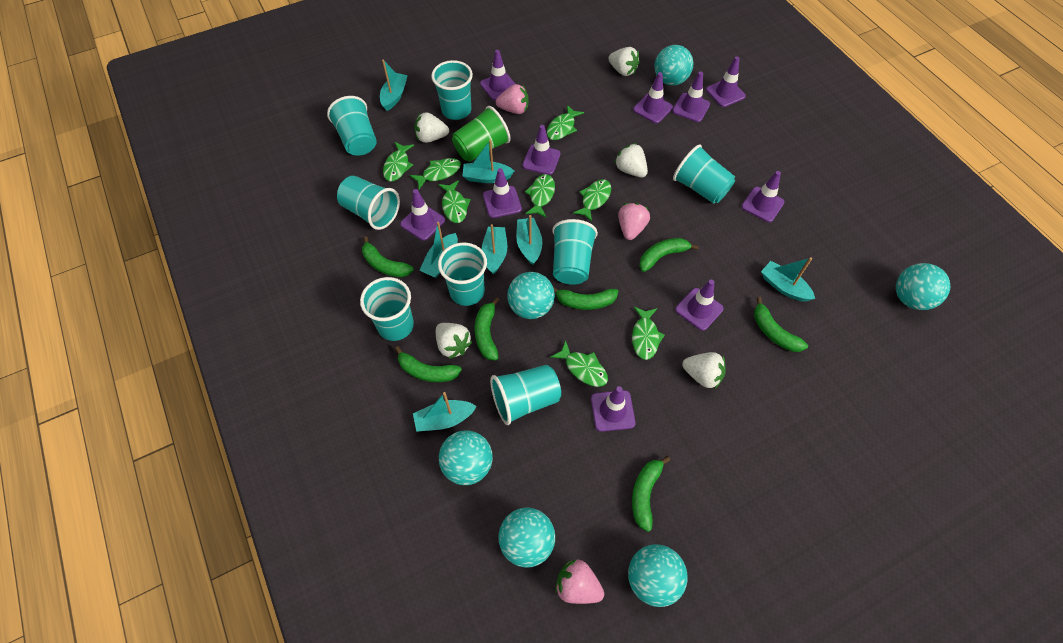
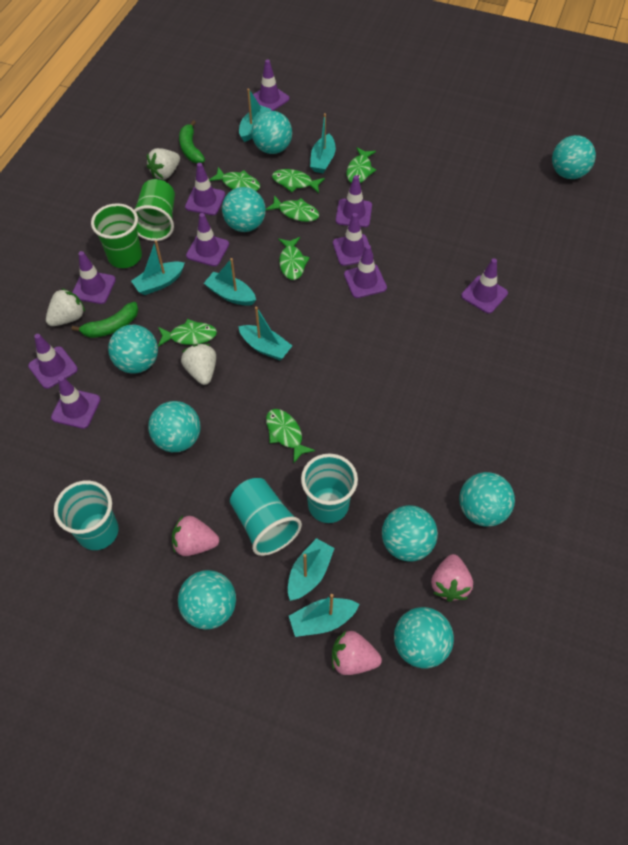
green banana: 7 -> 2
green cup: 1 -> 2
green fish: 8 -> 7
turquoise ball: 6 -> 9
turquoise cup: 8 -> 3
white strawberry: 5 -> 3

